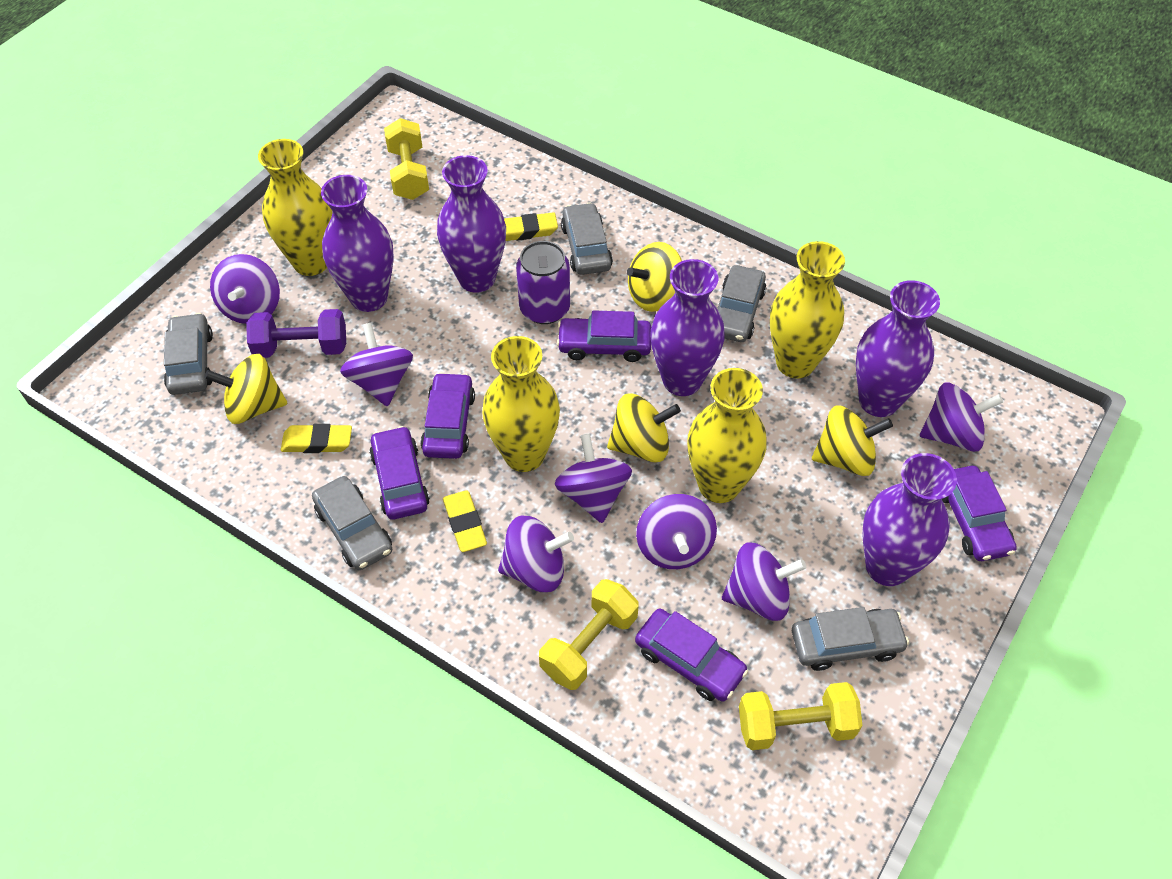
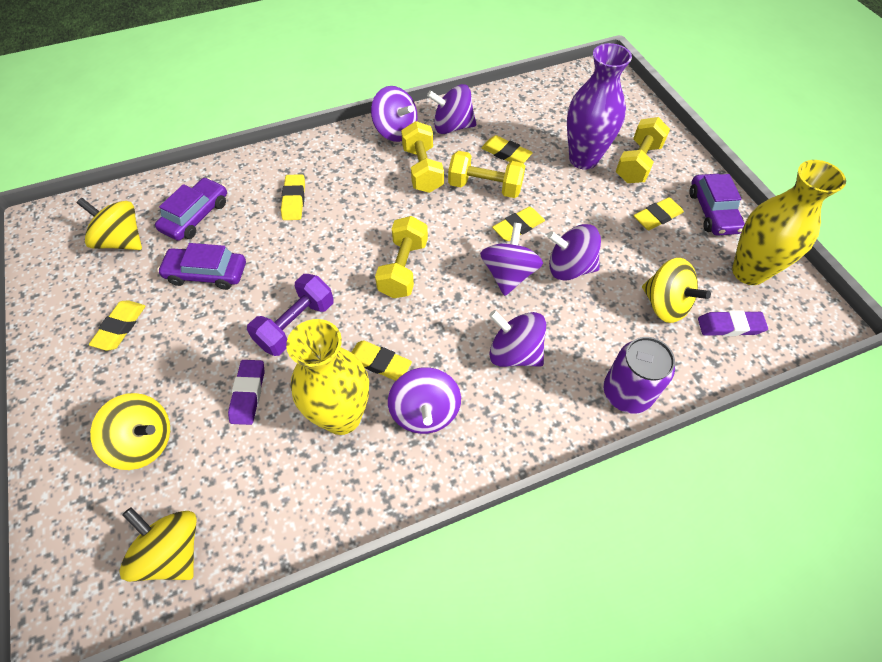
grey car: 5 -> 0
purple car: 5 -> 3
purple eraser: 0 -> 2
purple spinning top: 7 -> 6
purple vase: 5 -> 1
yellow dumbbell: 3 -> 4
yellow eraser: 3 -> 6
yellow vase: 4 -> 2

